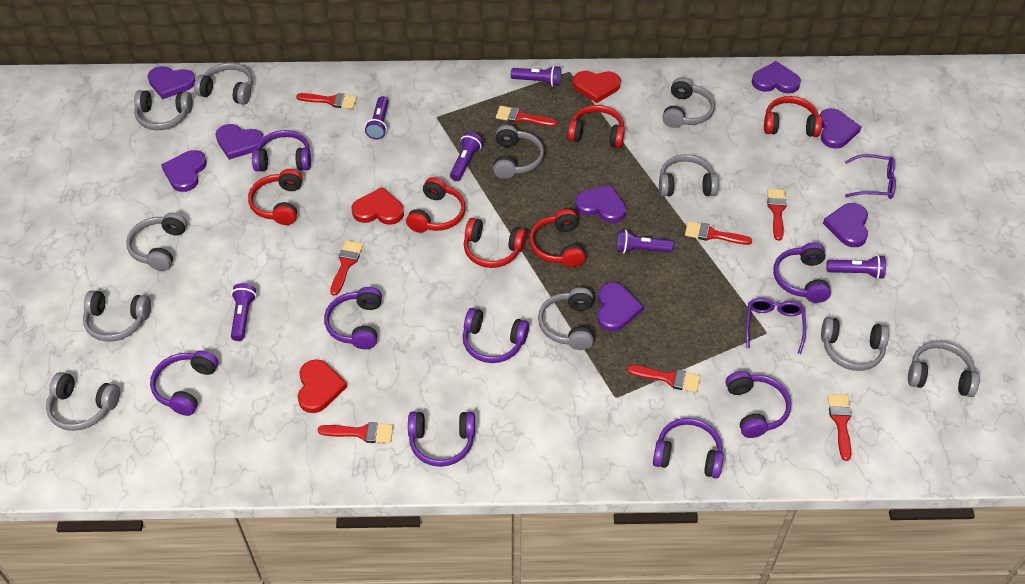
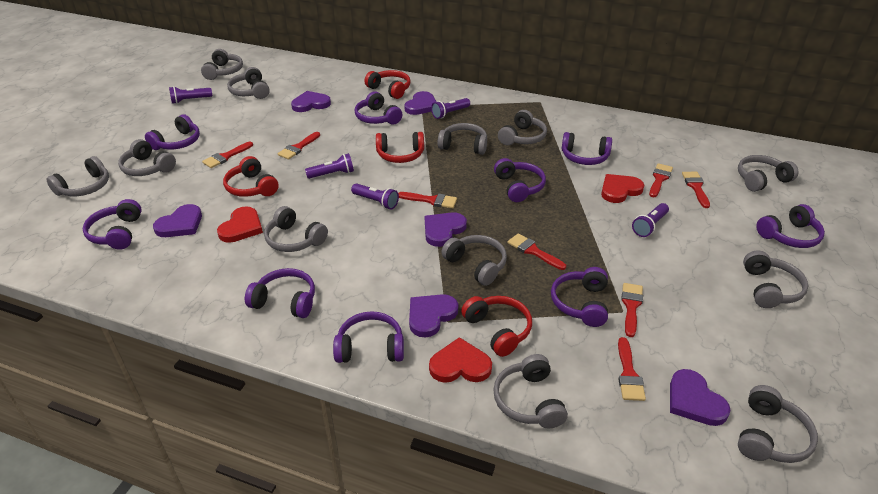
grey headphones: 11 -> 12
purple flashlight: 6 -> 5
purple glasses: 2 -> 0
purple headphones: 8 -> 9
purple heart: 8 -> 6
red headphones: 6 -> 4

